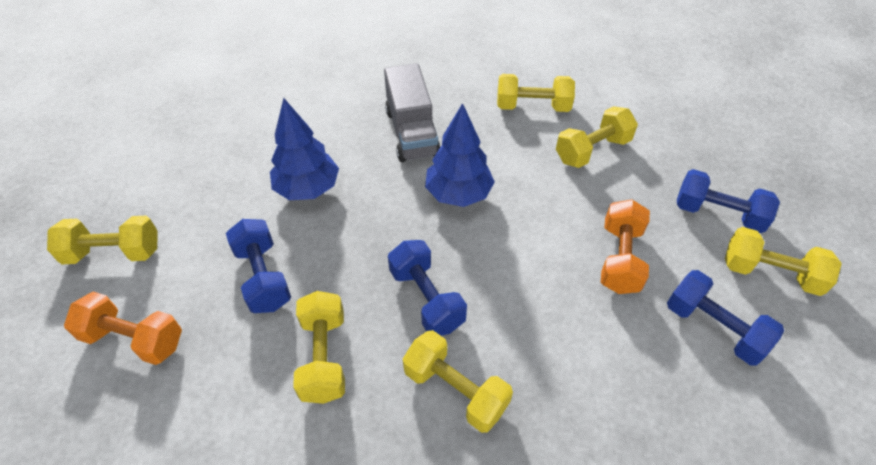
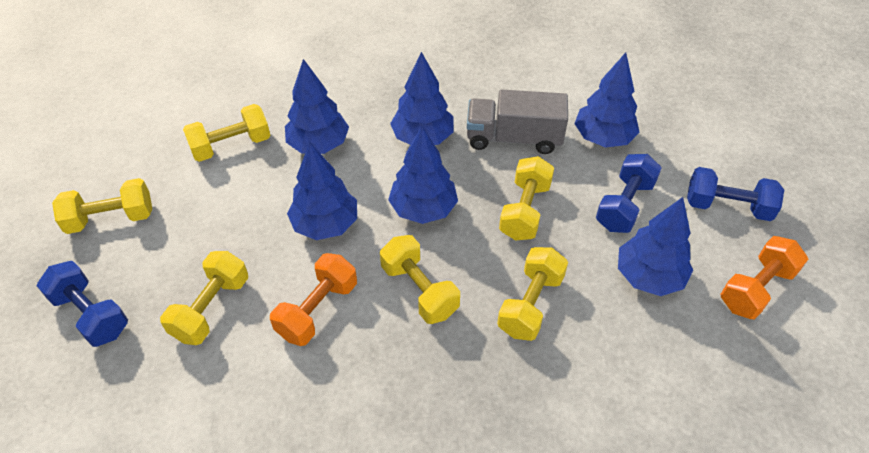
blue dumbbell: 4 -> 3
blue tree: 2 -> 6

